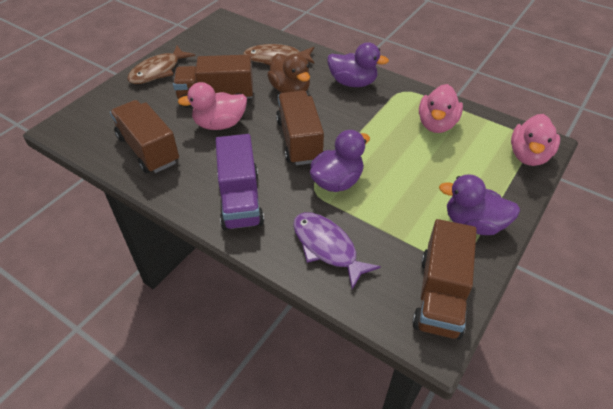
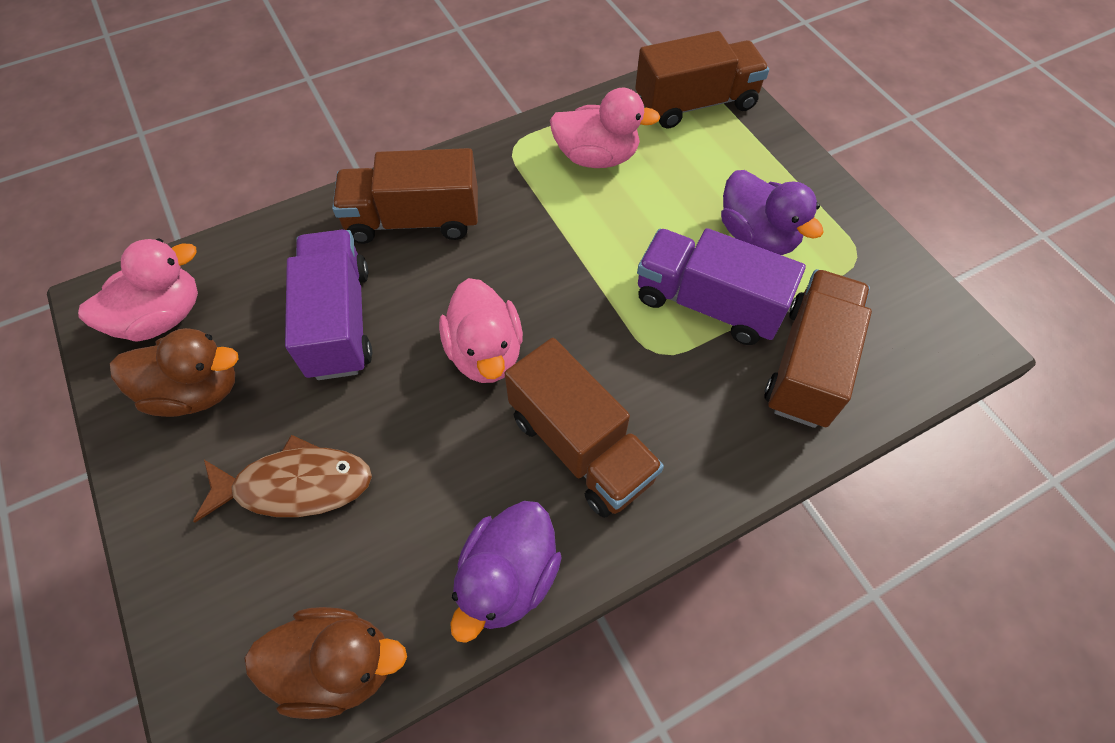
brown duck: 1 -> 2
brown fish: 2 -> 1
purple duck: 3 -> 2
purple fish: 1 -> 0
purple truck: 1 -> 2

